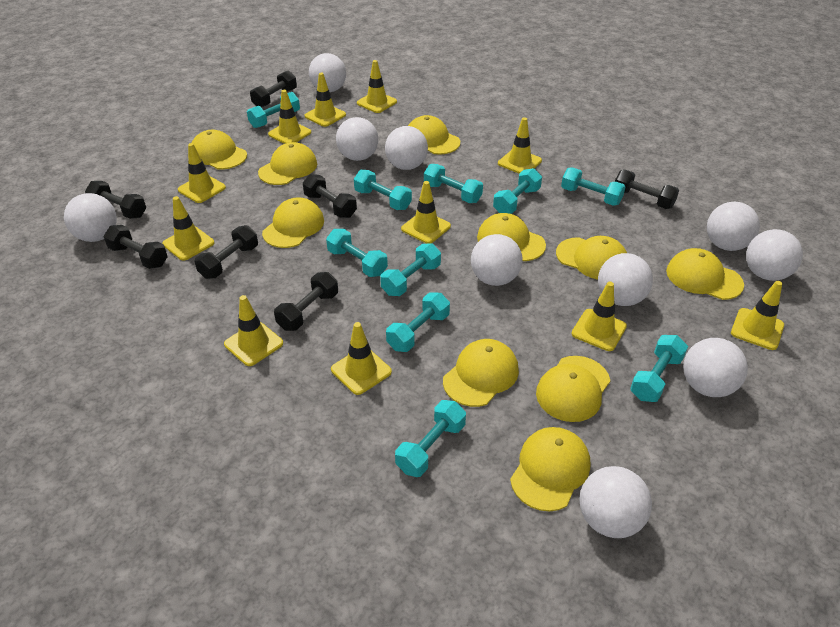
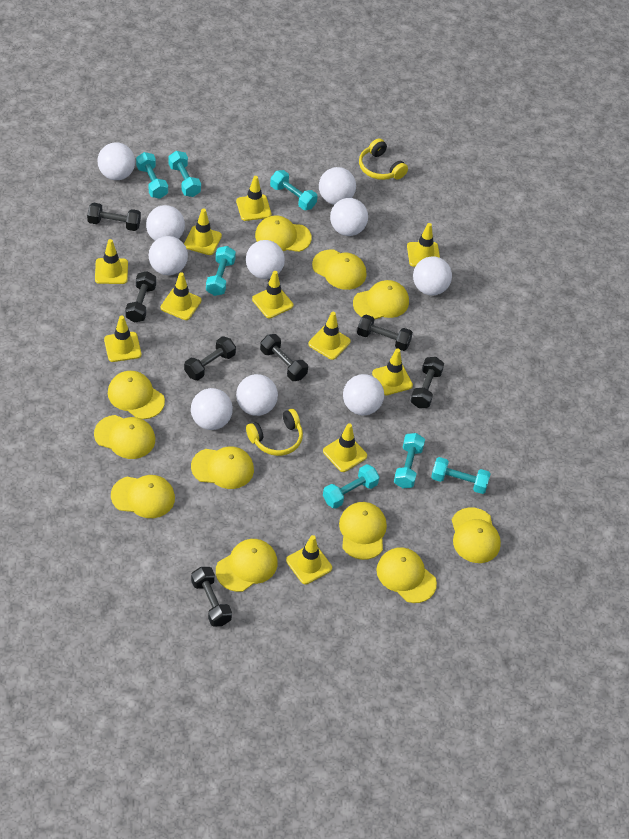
turquoise dumbbell: 10 -> 7
yellow cap: 10 -> 11
yellow headphones: 0 -> 2

